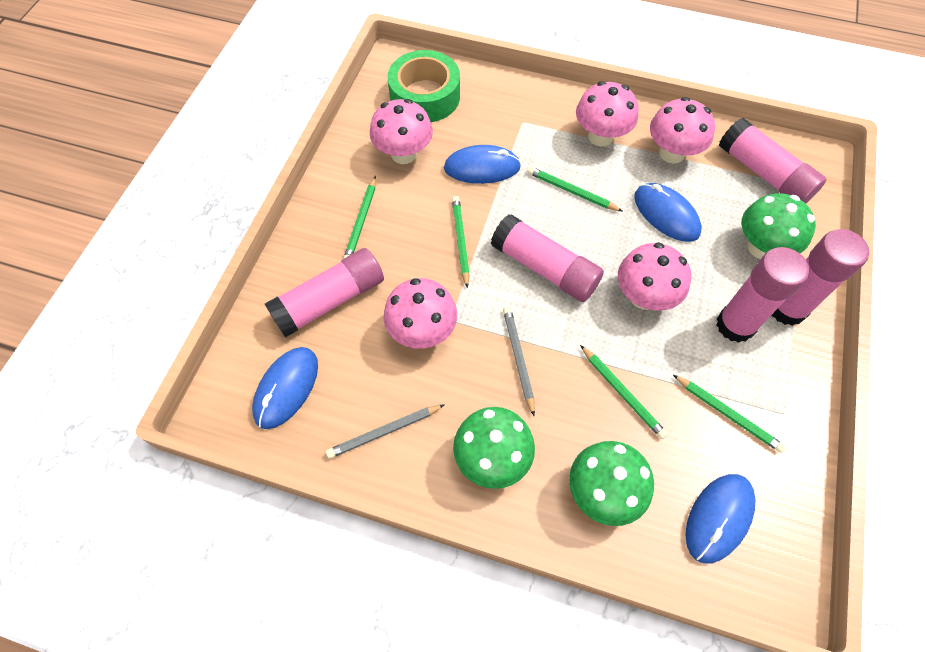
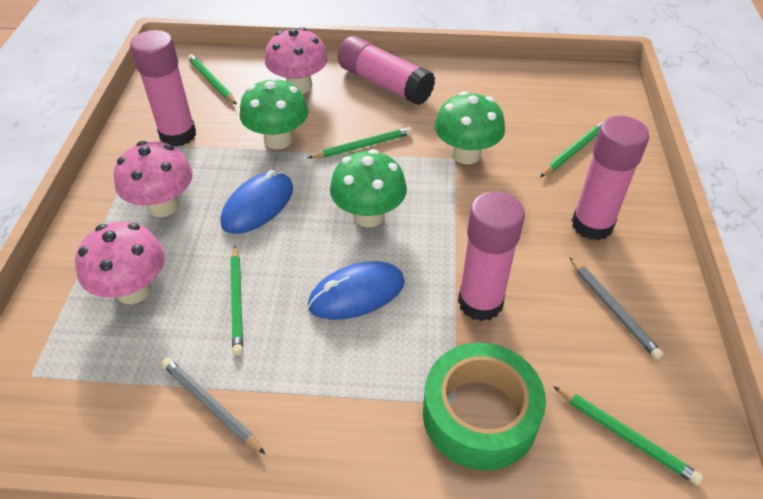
blue mouse: 4 -> 2
pink glue stick: 5 -> 4
pink mushroom: 5 -> 3

